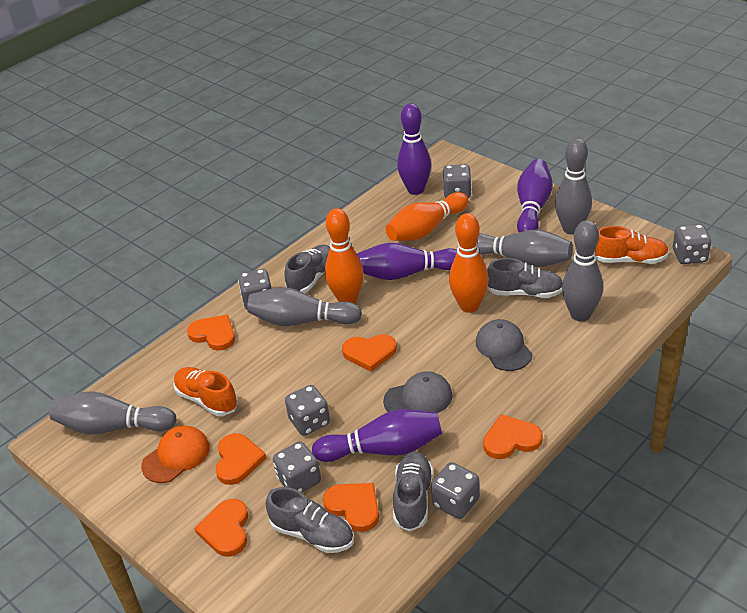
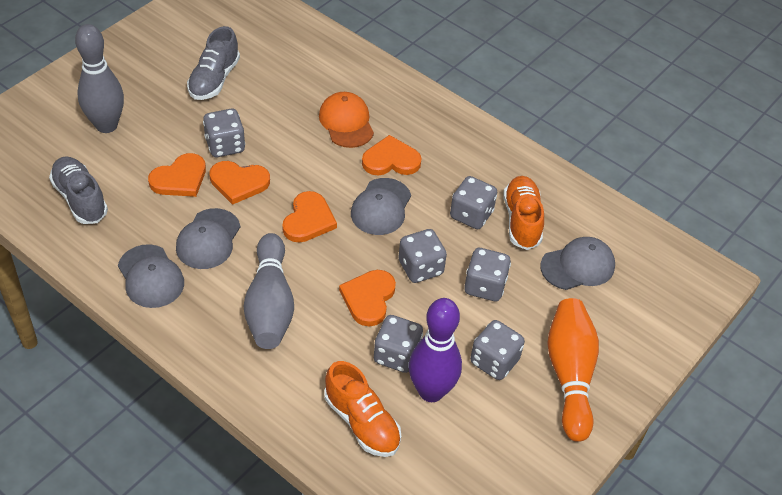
grey bowling pin: 5 -> 2
grey cap: 2 -> 4
grey shoe: 4 -> 2
orange bowling pin: 3 -> 1
orange heart: 6 -> 5
purple bowling pin: 4 -> 1

